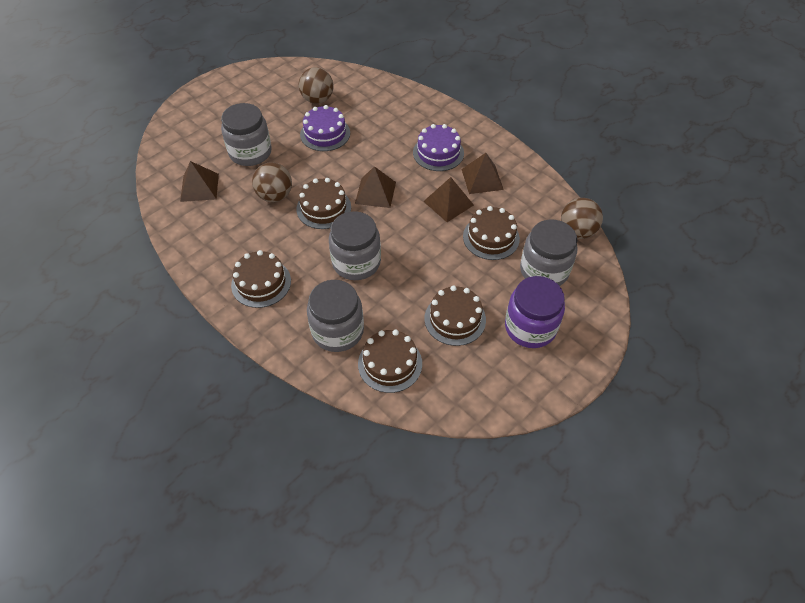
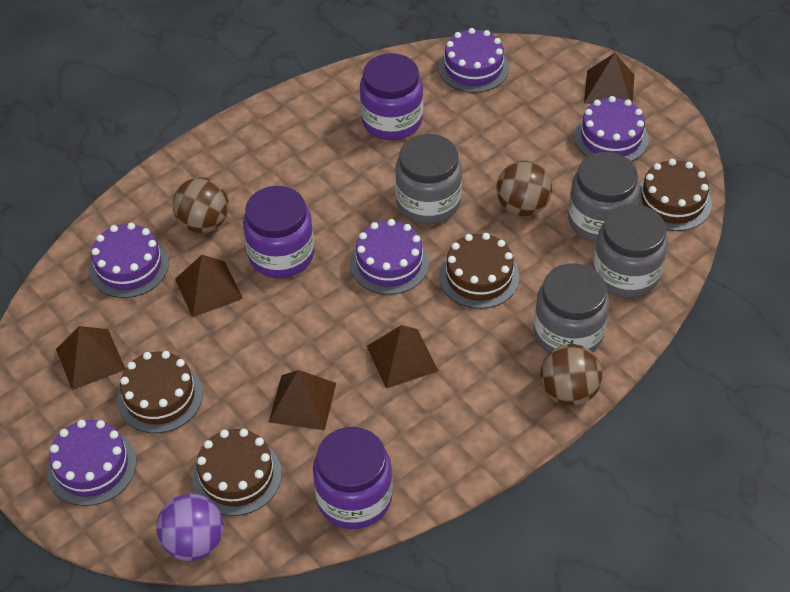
brown cake: 5 -> 4
brown pyramid: 4 -> 5
purple ball: 0 -> 1
purple cake: 2 -> 5
purple jar: 1 -> 3

